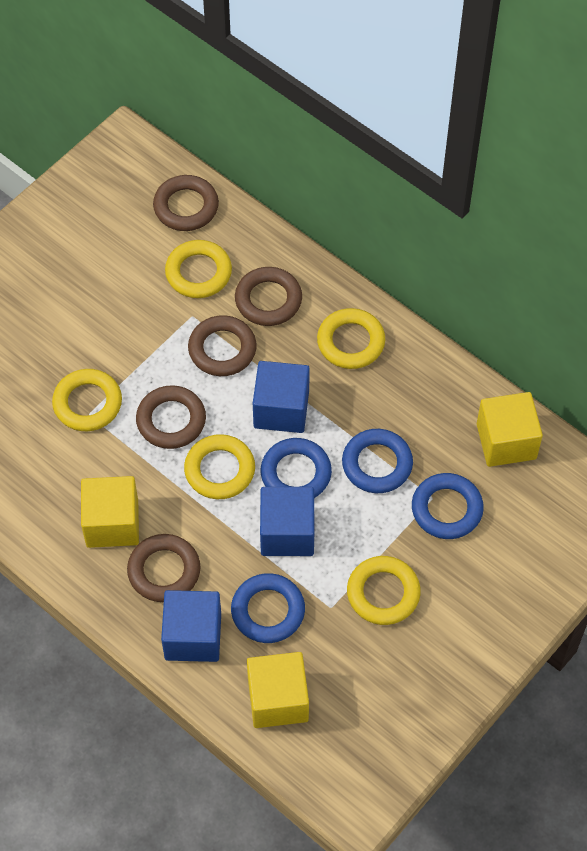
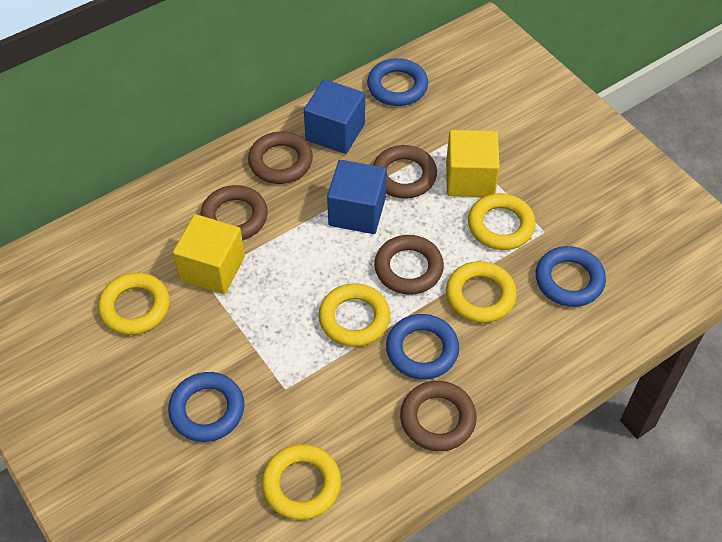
blue cube: 3 -> 2
yellow cube: 3 -> 2

